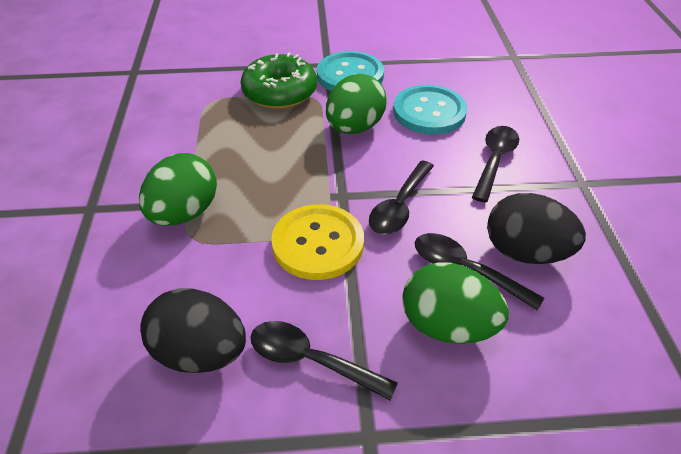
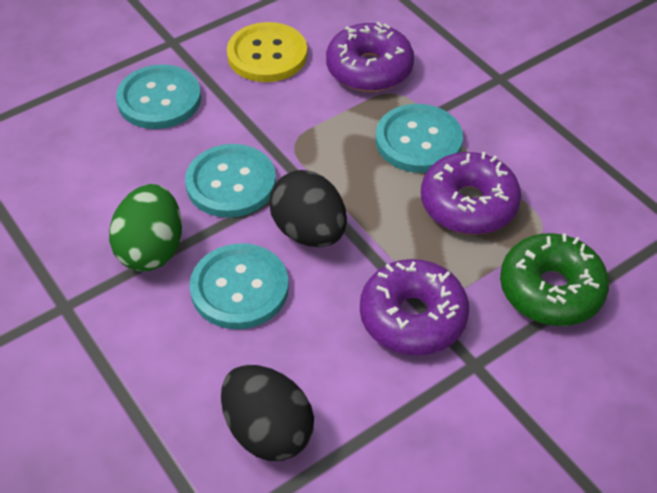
black spoon: 4 -> 0
green egg: 3 -> 1
purple donut: 0 -> 3
turquoise button: 2 -> 4

